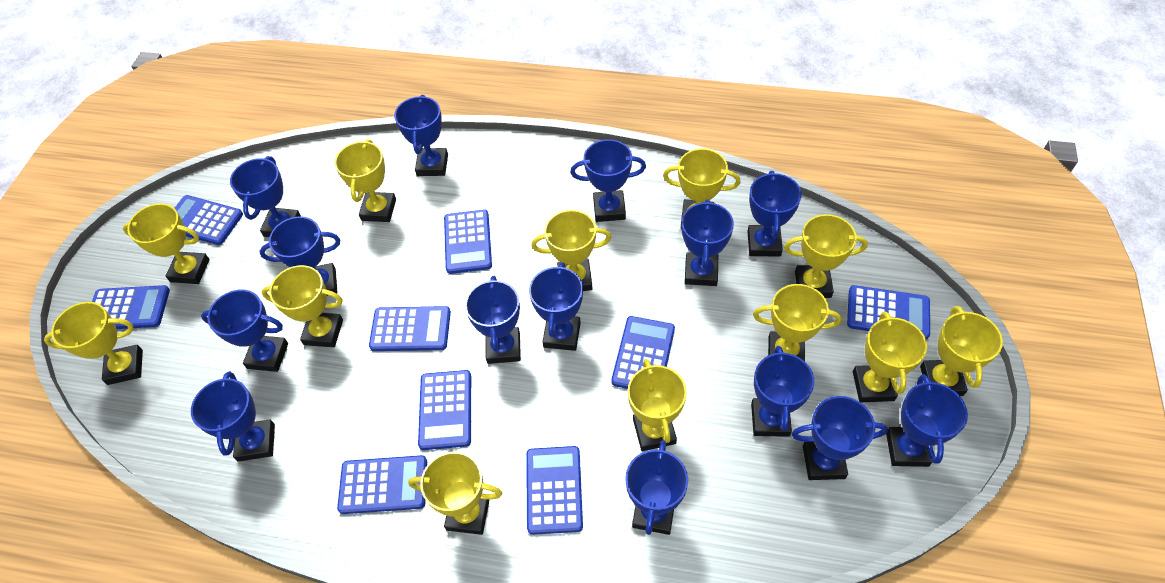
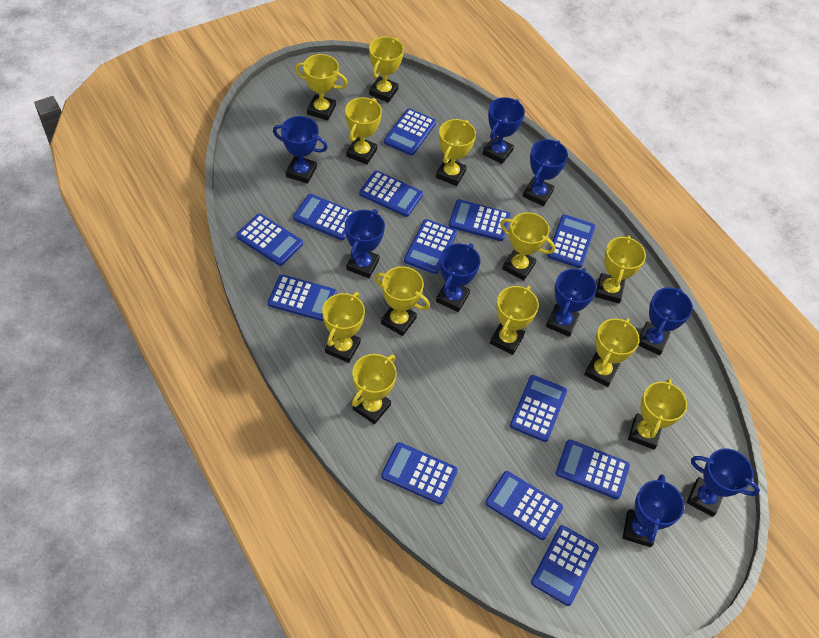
blue calculator: 9 -> 13
blue trophy: 14 -> 9

